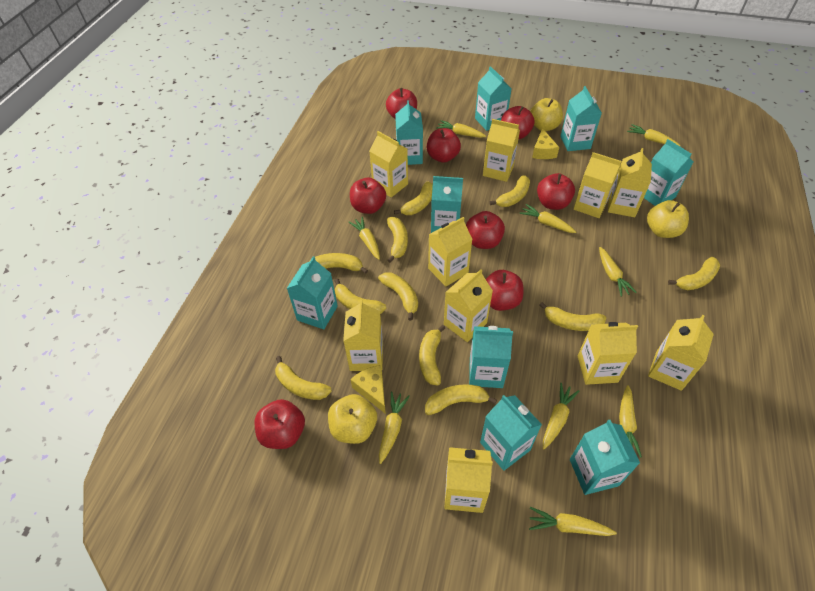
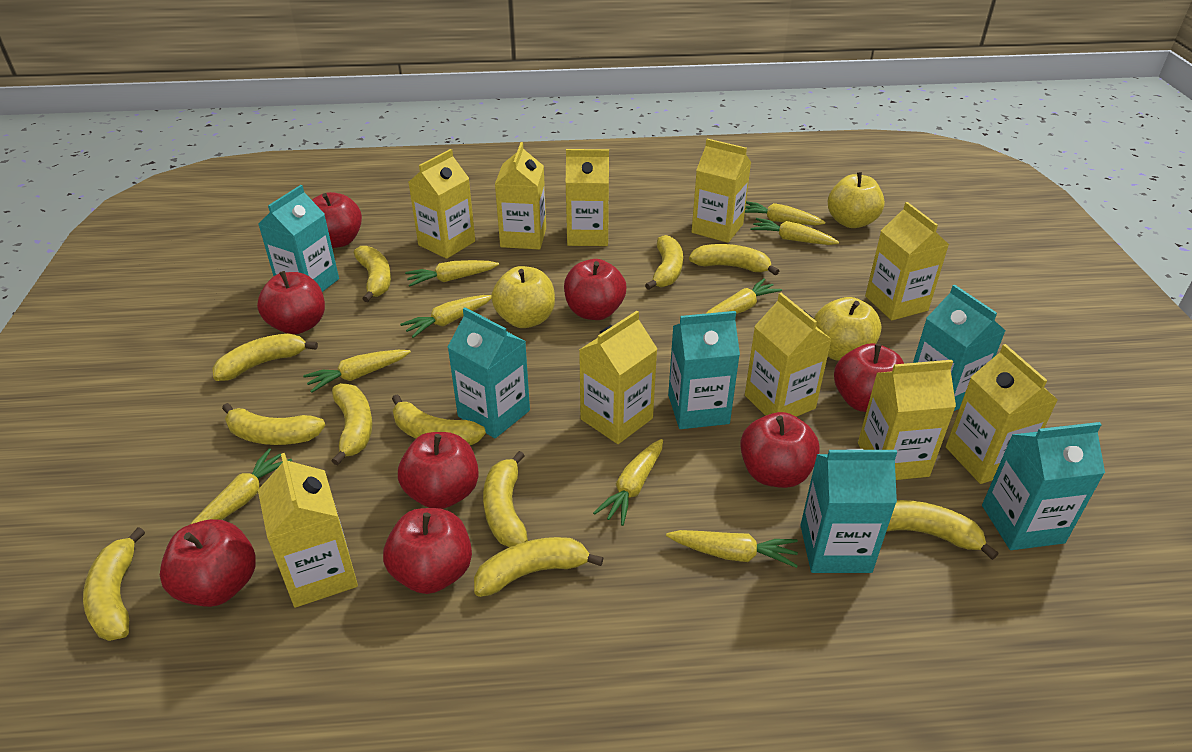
turquoise carton: 9 -> 6
yellow cheese: 2 -> 0

